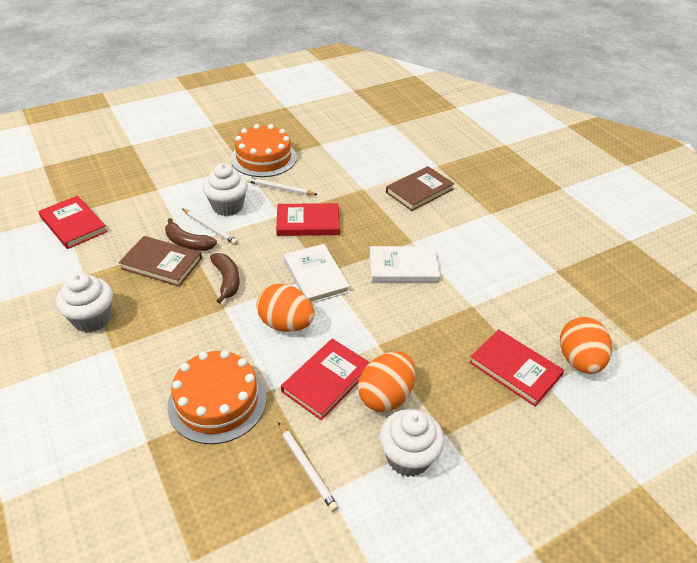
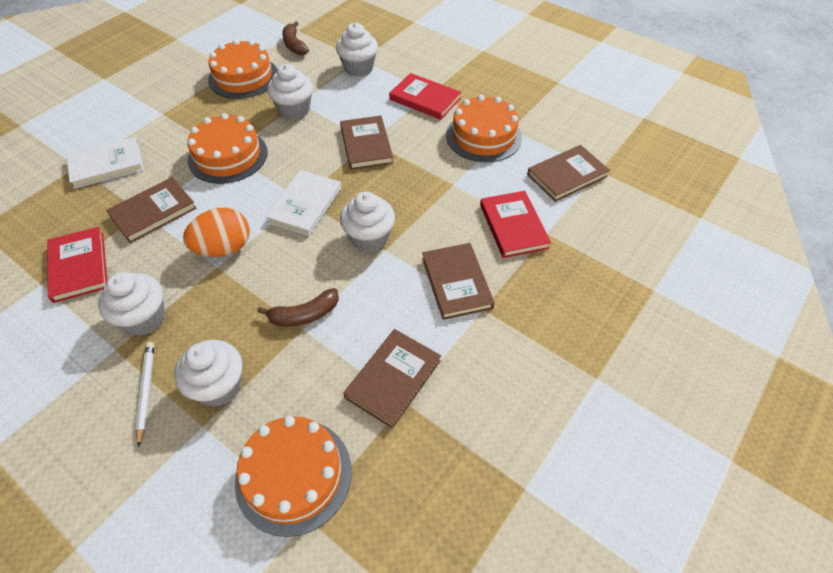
brown book: 2 -> 5
orange cake: 2 -> 4
orange egg: 3 -> 1
red book: 4 -> 3
white cupcake: 3 -> 5
white pencil: 3 -> 1

